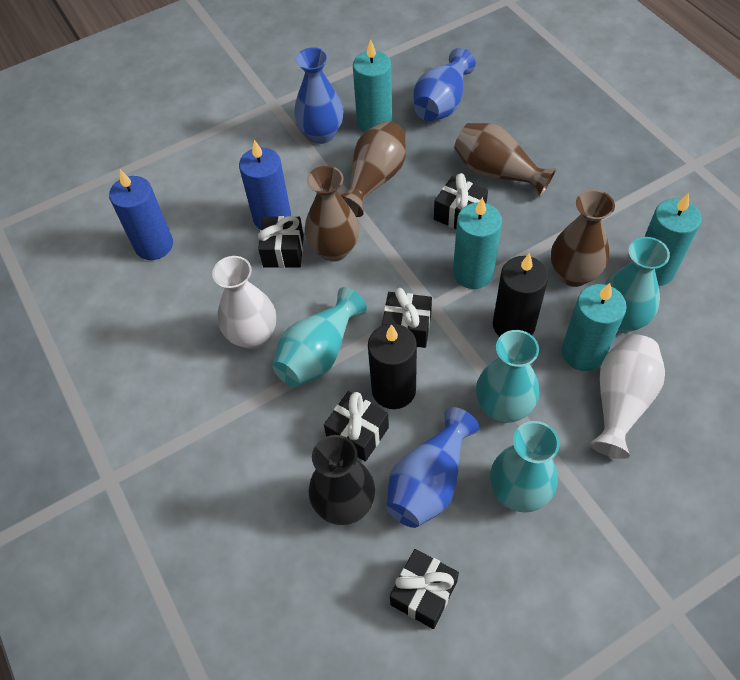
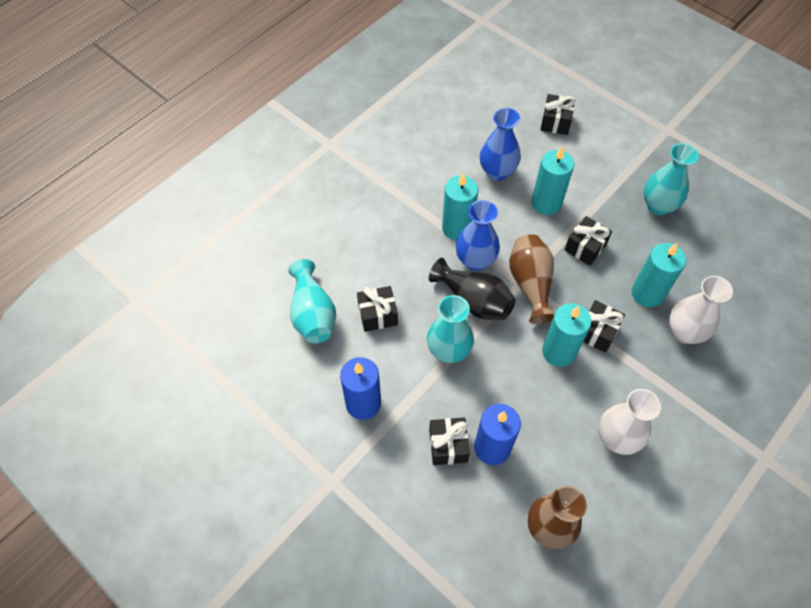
black candle: 2 -> 0
blue vase: 3 -> 2
brown vase: 4 -> 2
turquoise vase: 4 -> 3

